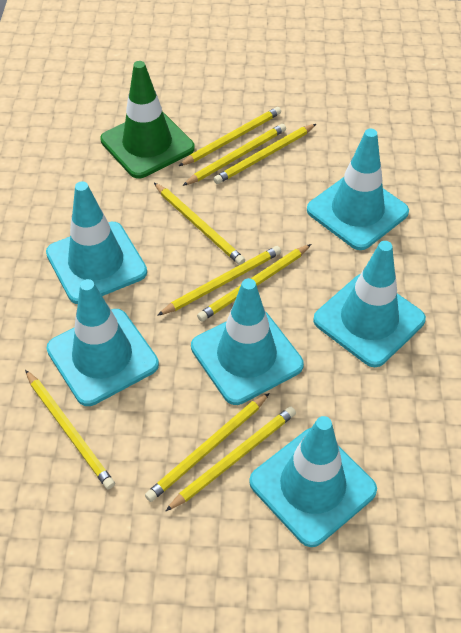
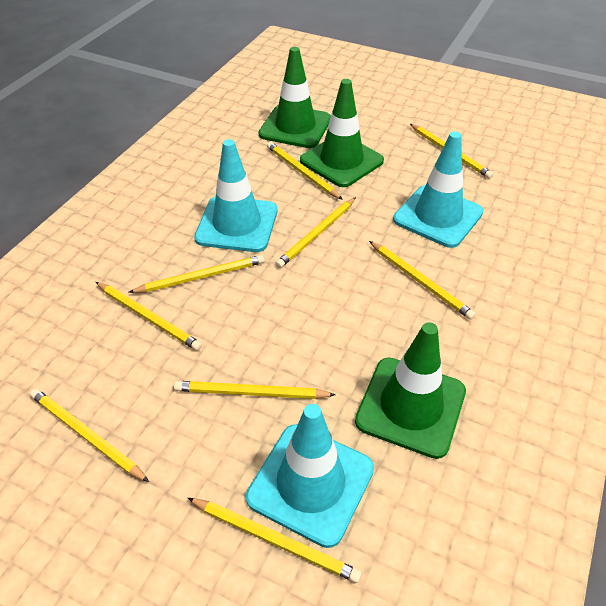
green traffic cone: 1 -> 3
turquoise traffic cone: 6 -> 3

